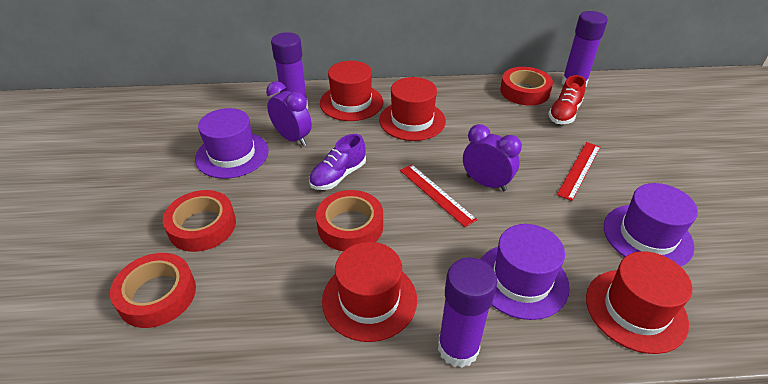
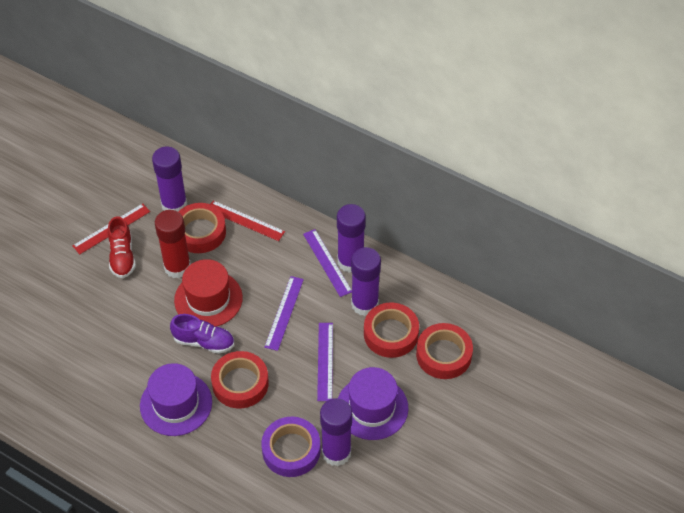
purple clock: 2 -> 0
purple glue stick: 3 -> 4
purple hat: 3 -> 2
purple ruler: 0 -> 3
purple tape: 0 -> 1
red glue stick: 0 -> 1
red hat: 4 -> 1

